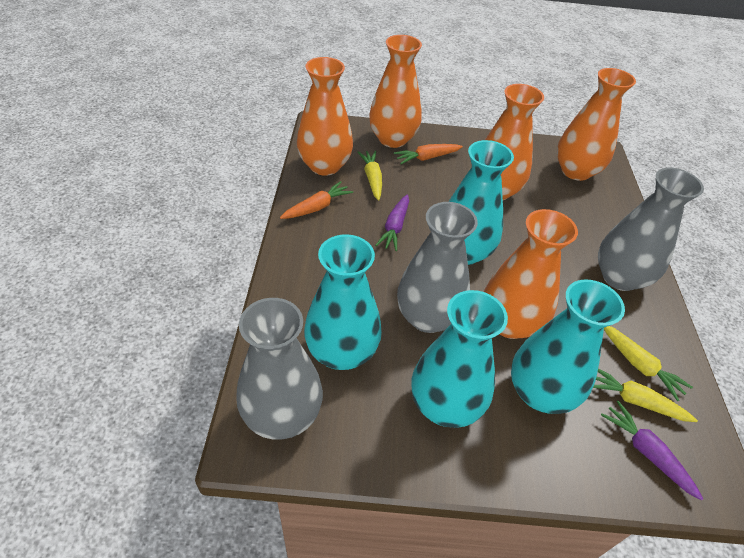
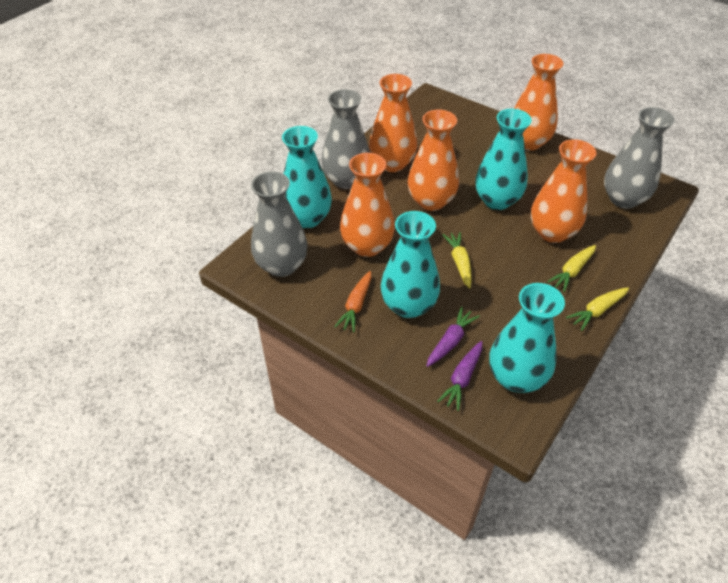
orange carrot: 2 -> 1

